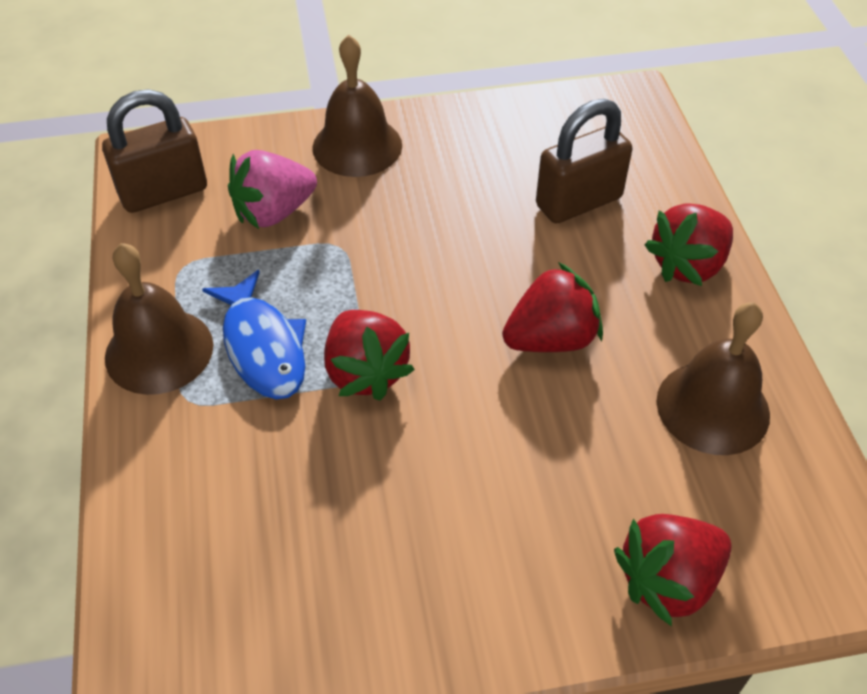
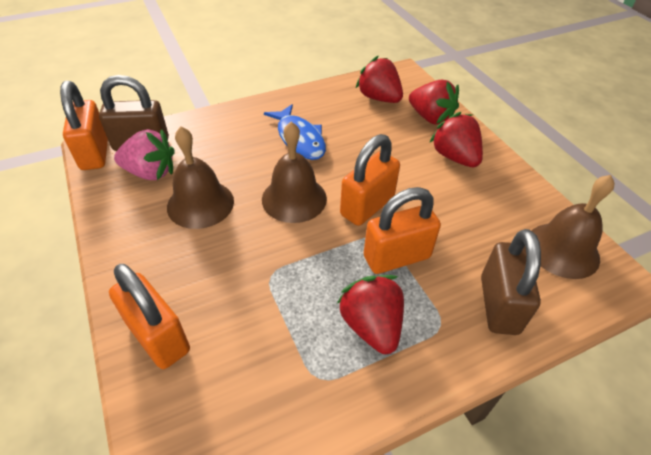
orange padlock: 0 -> 4

